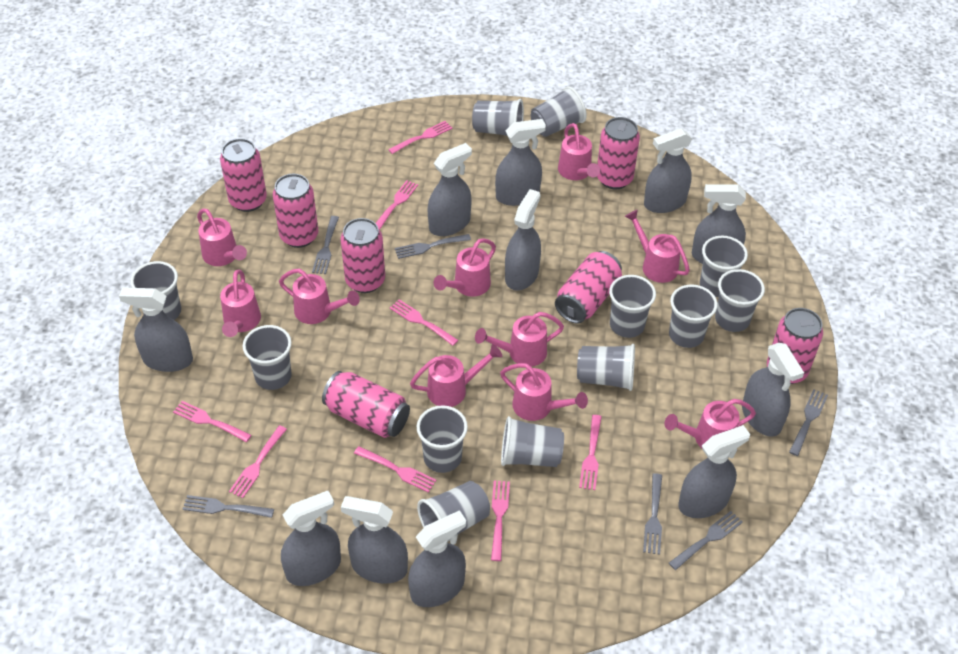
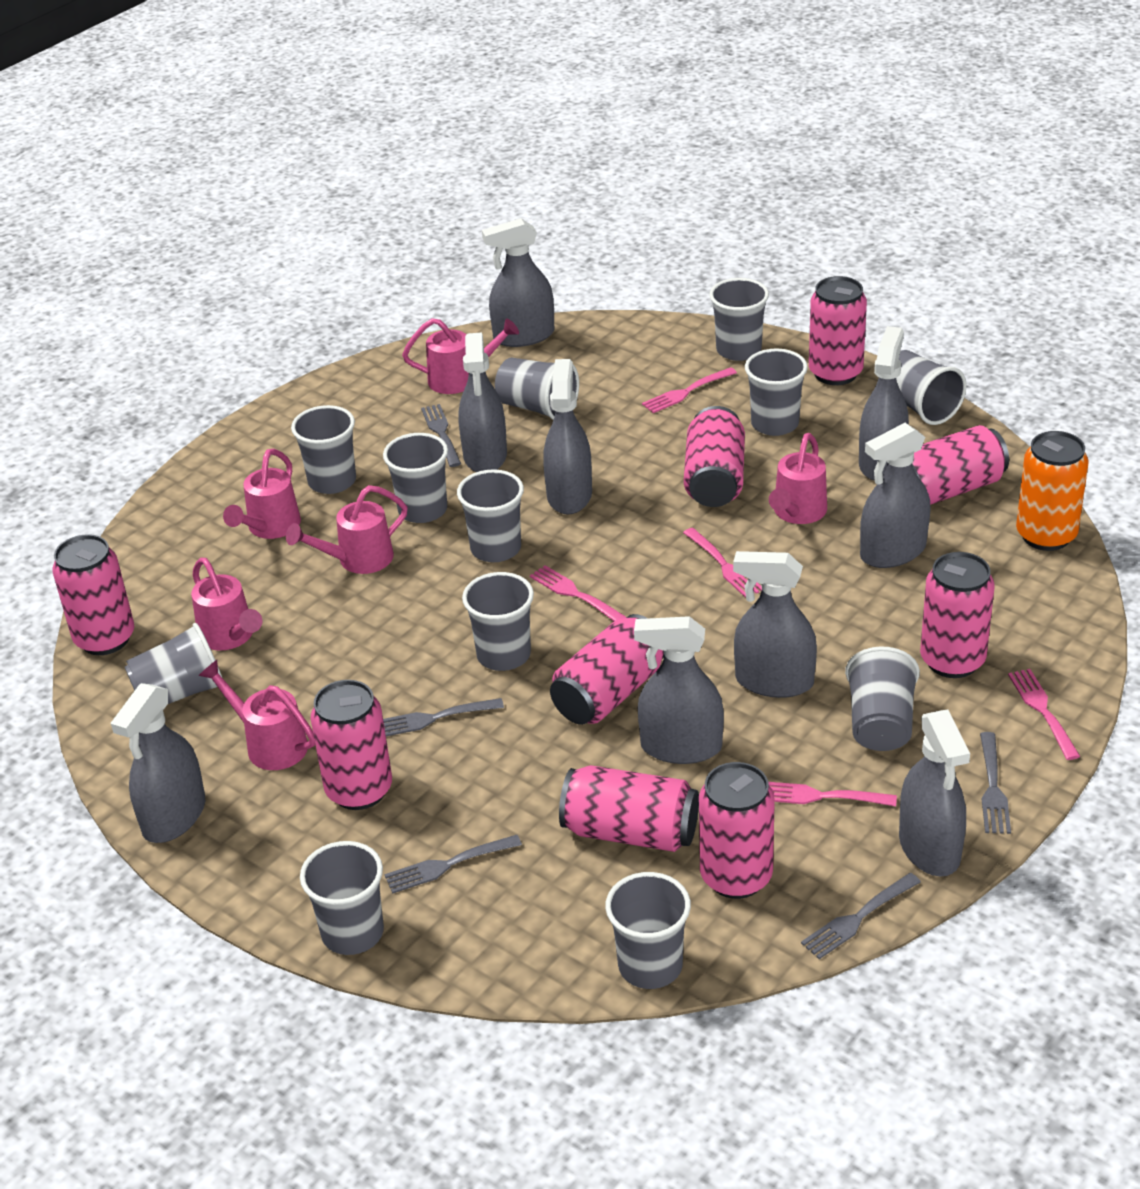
grey fork: 6 -> 5
grey spray bottle: 11 -> 9
orange can: 0 -> 1
pink can: 7 -> 9
pink fork: 8 -> 5
pink watering can: 10 -> 6

